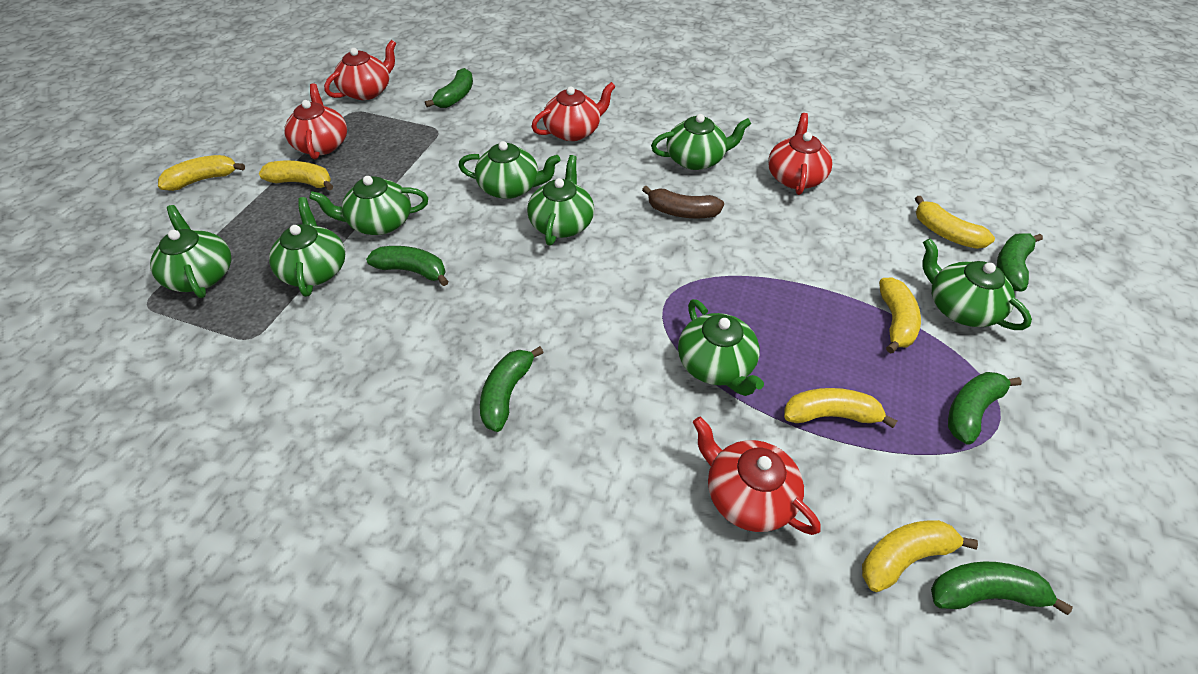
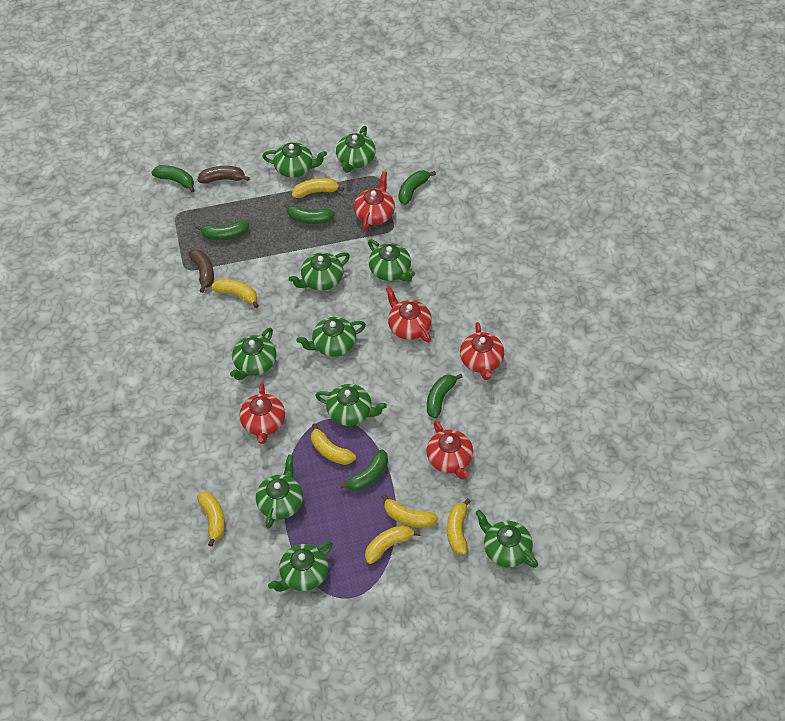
brown banana: 1 -> 2
green teapot: 8 -> 10
yellow banana: 6 -> 7

